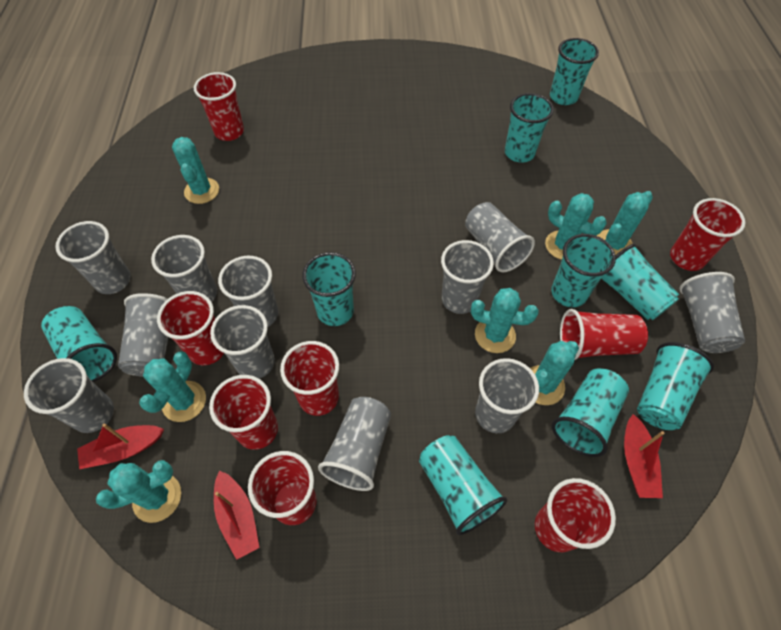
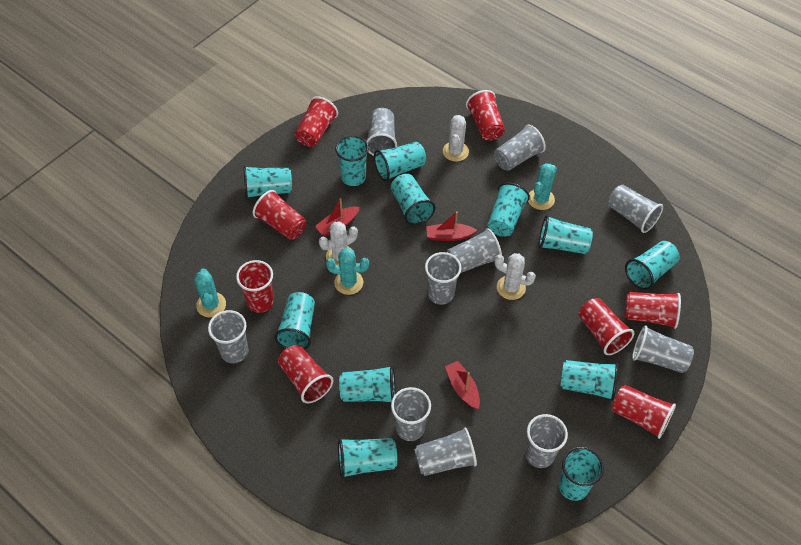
grey cup: 11 -> 10
turquoise cactus: 7 -> 3
turquoise cup: 9 -> 12
white cactus: 0 -> 3

